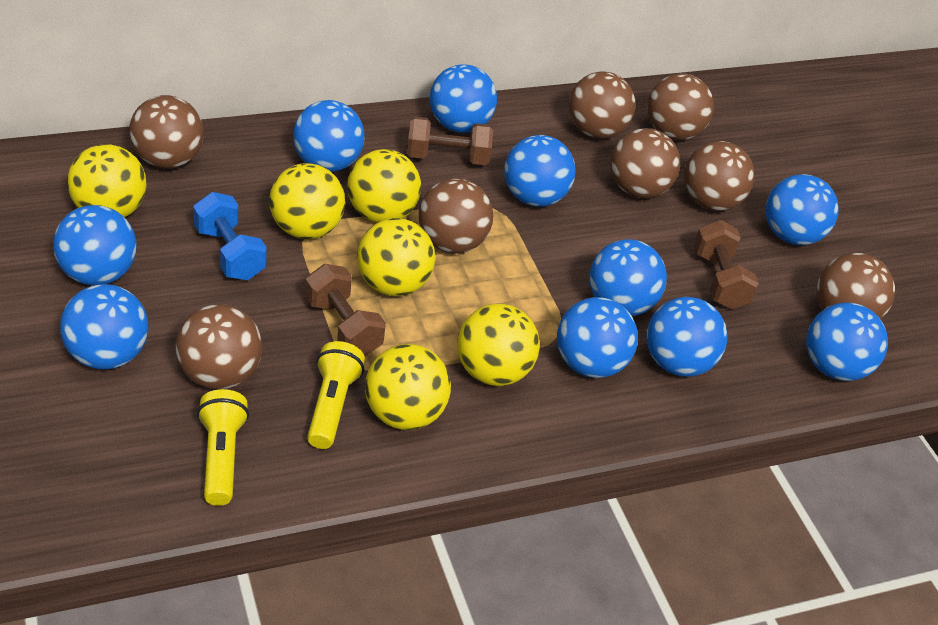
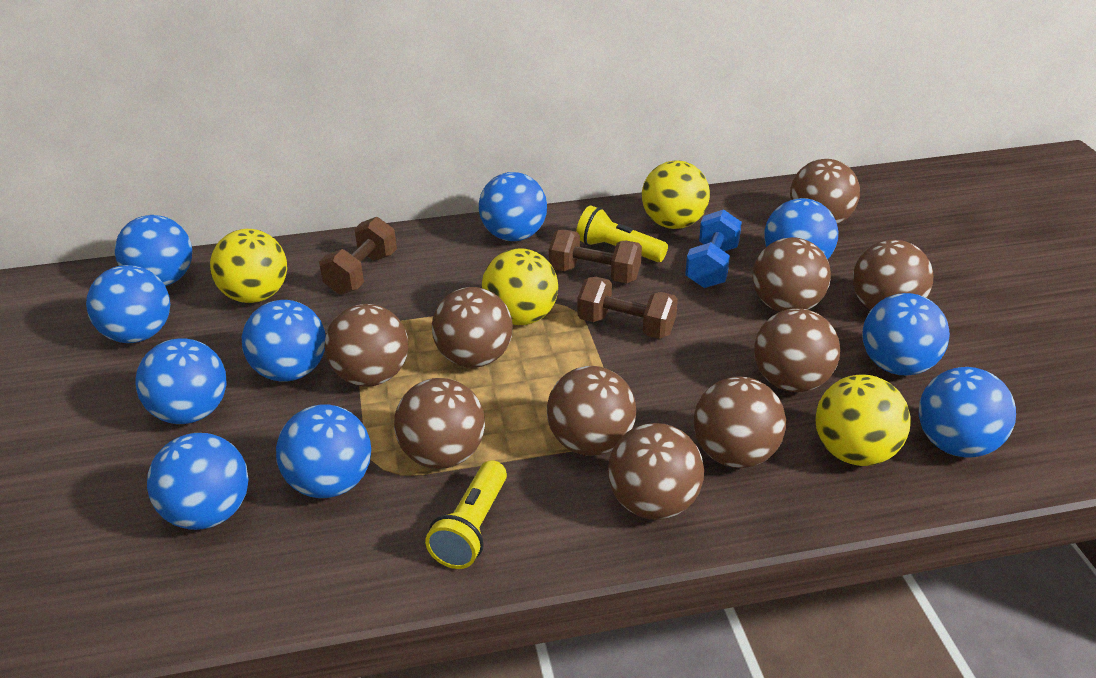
brown ball: 8 -> 10
yellow ball: 6 -> 4

